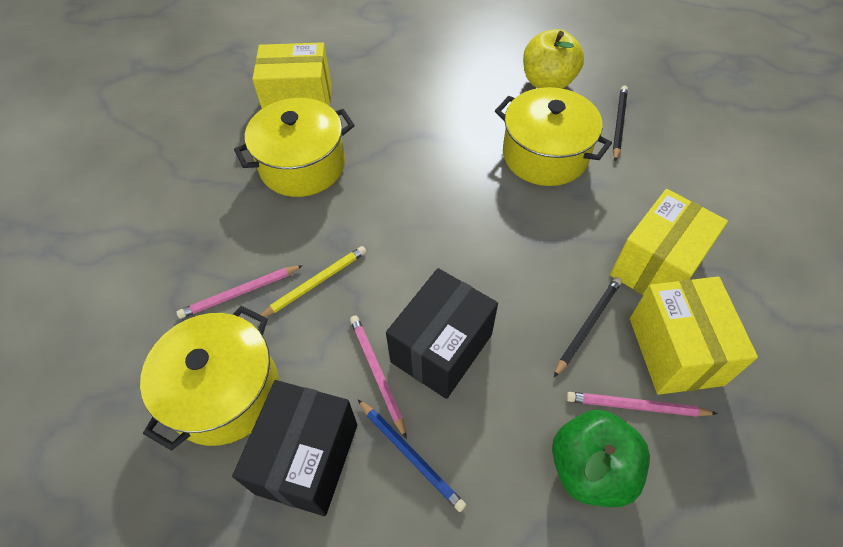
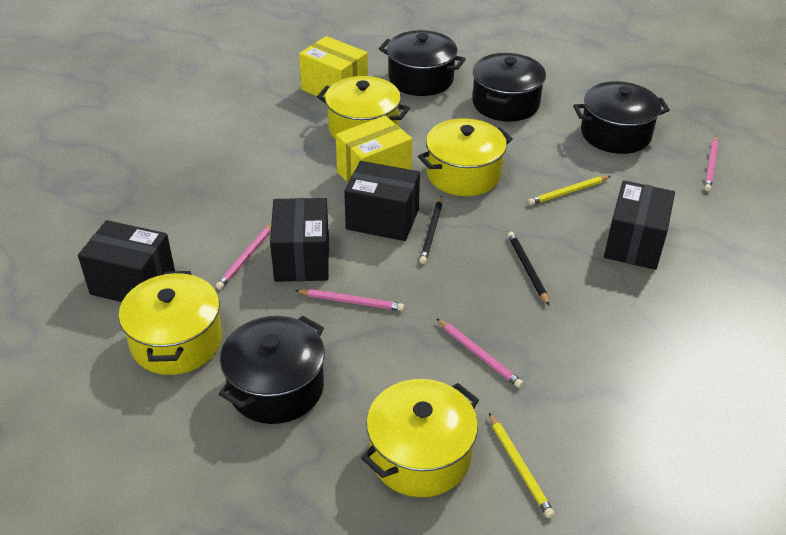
black box: 2 -> 4
black pot: 0 -> 4
blue pencil: 1 -> 0
green apple: 1 -> 0
pink pencil: 3 -> 4
yellow apple: 1 -> 0
yellow box: 3 -> 2
yellow pencil: 1 -> 2
yellow pot: 3 -> 4

